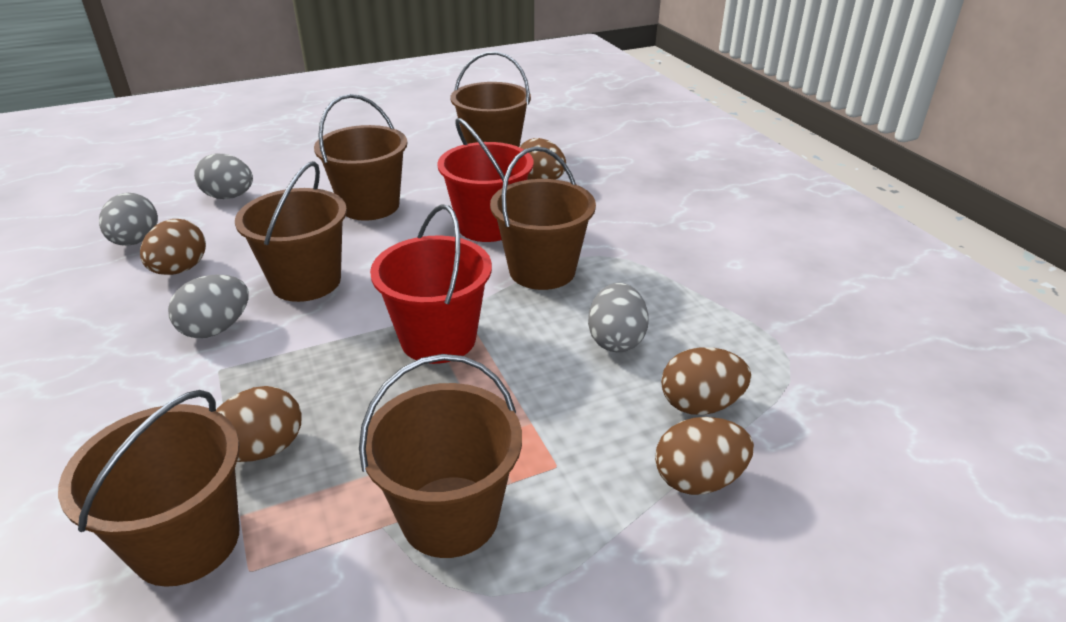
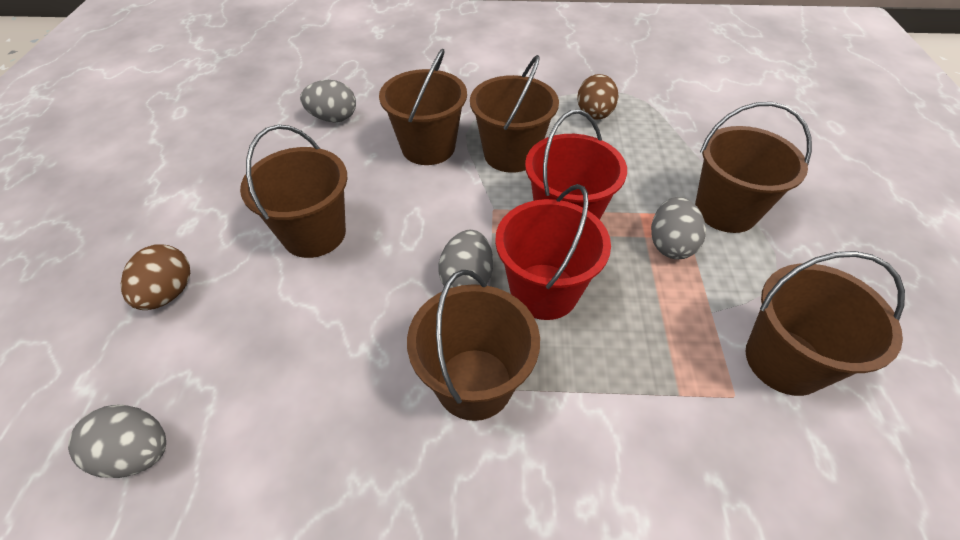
brown egg: 5 -> 2

